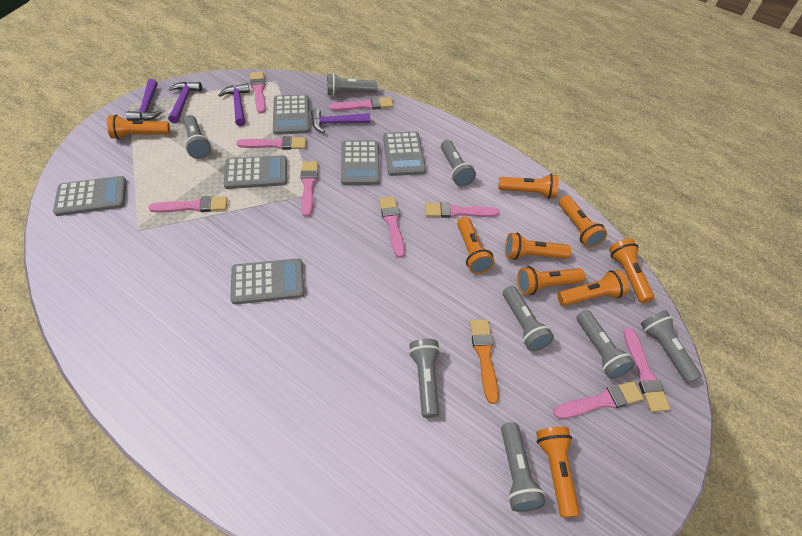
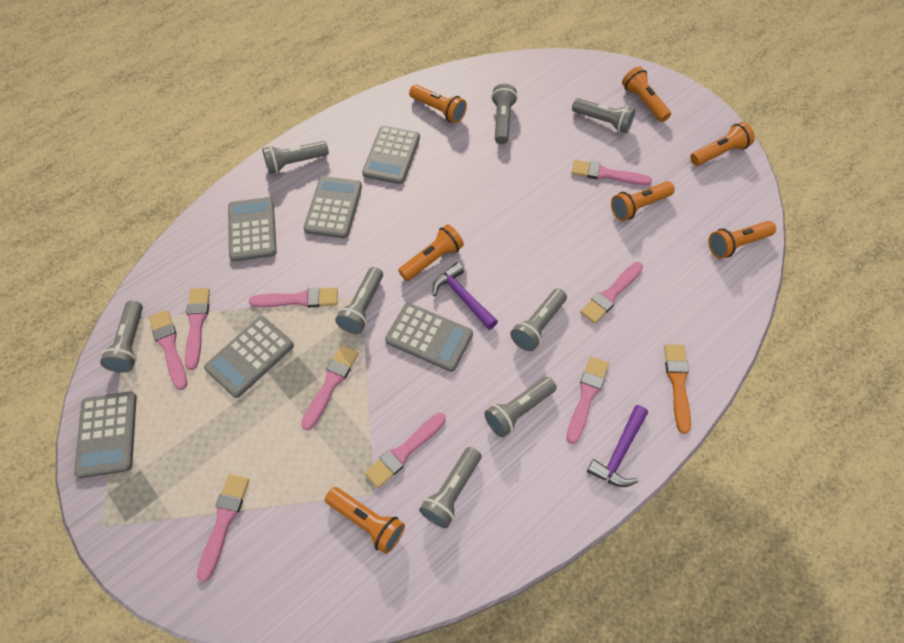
orange flashlight: 9 -> 7
purple hammer: 4 -> 2

